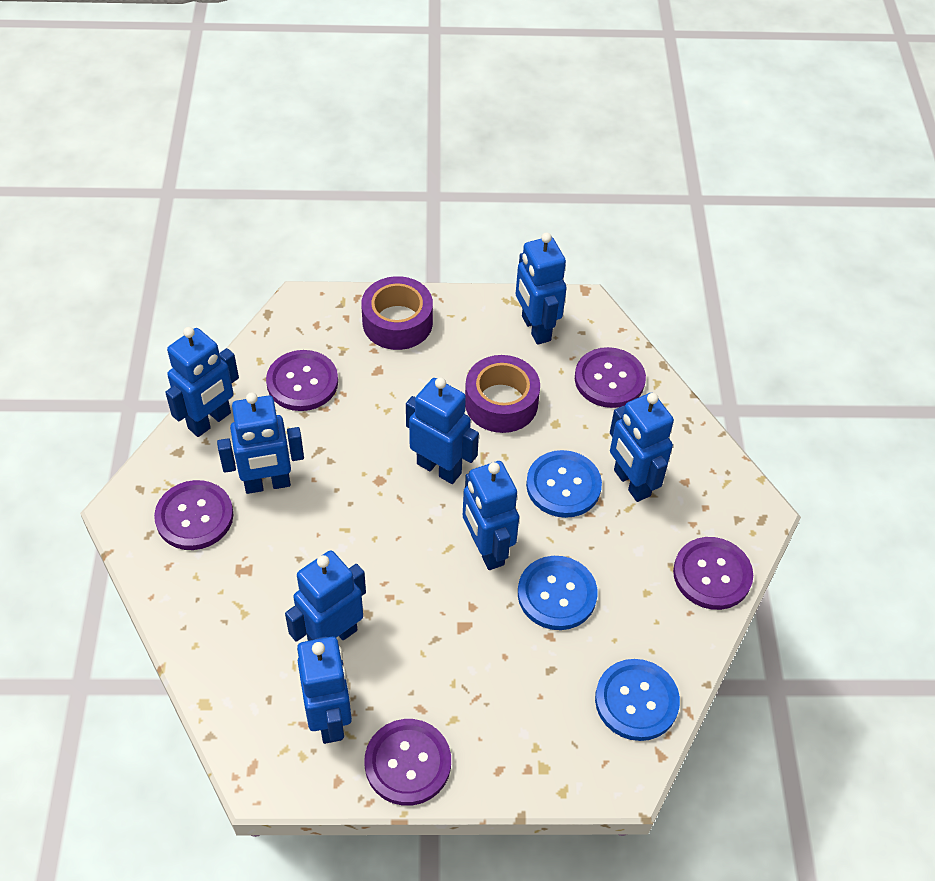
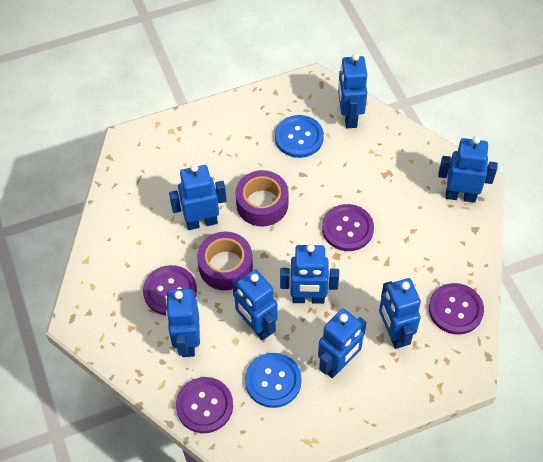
blue button: 3 -> 2
purple button: 5 -> 4

